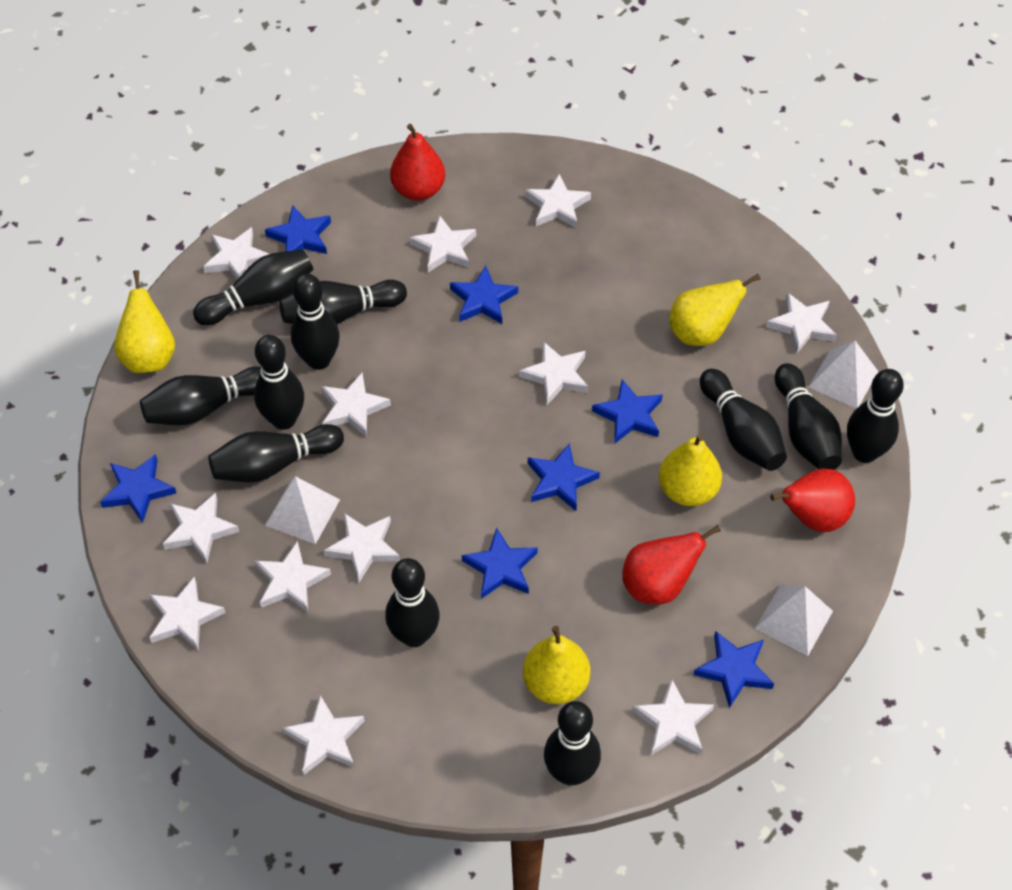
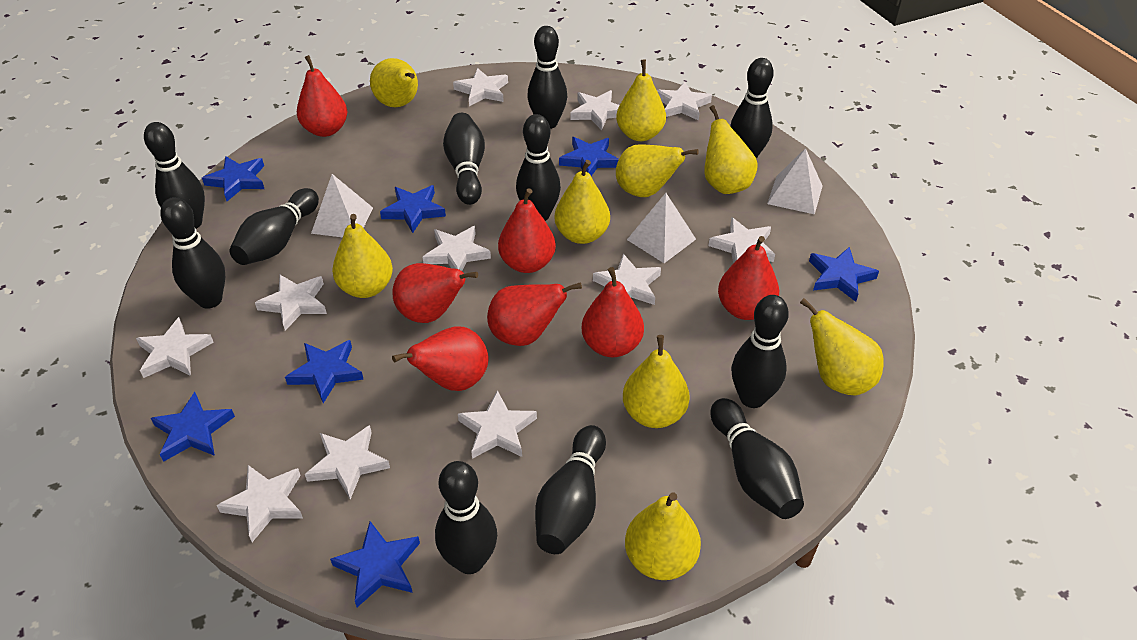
red pear: 3 -> 7
white star: 12 -> 11
yellow pear: 4 -> 9

